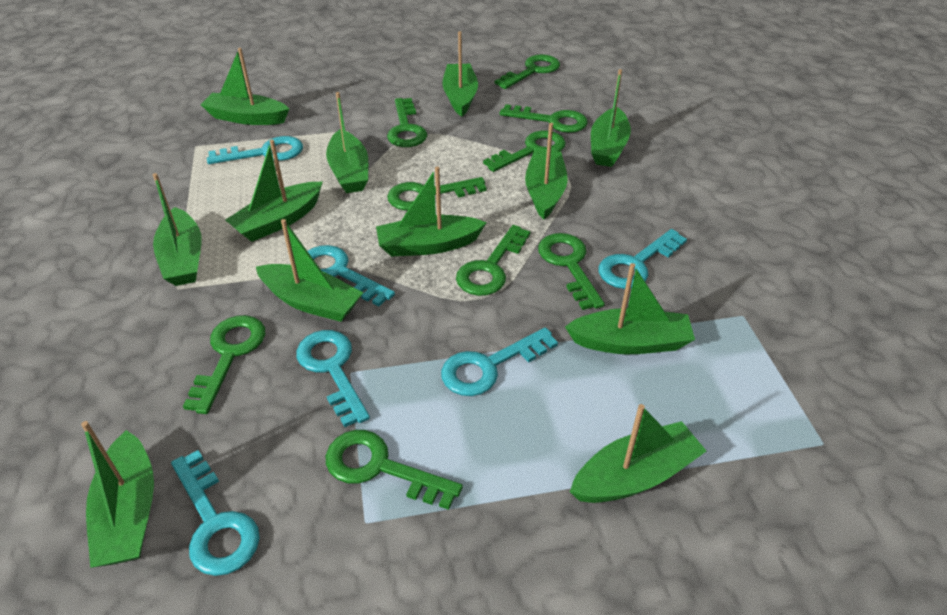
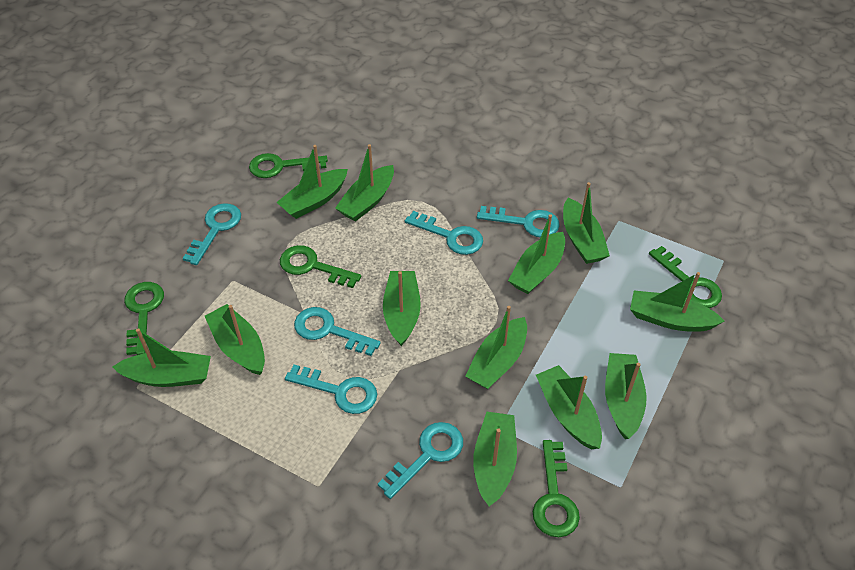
green key: 9 -> 5

